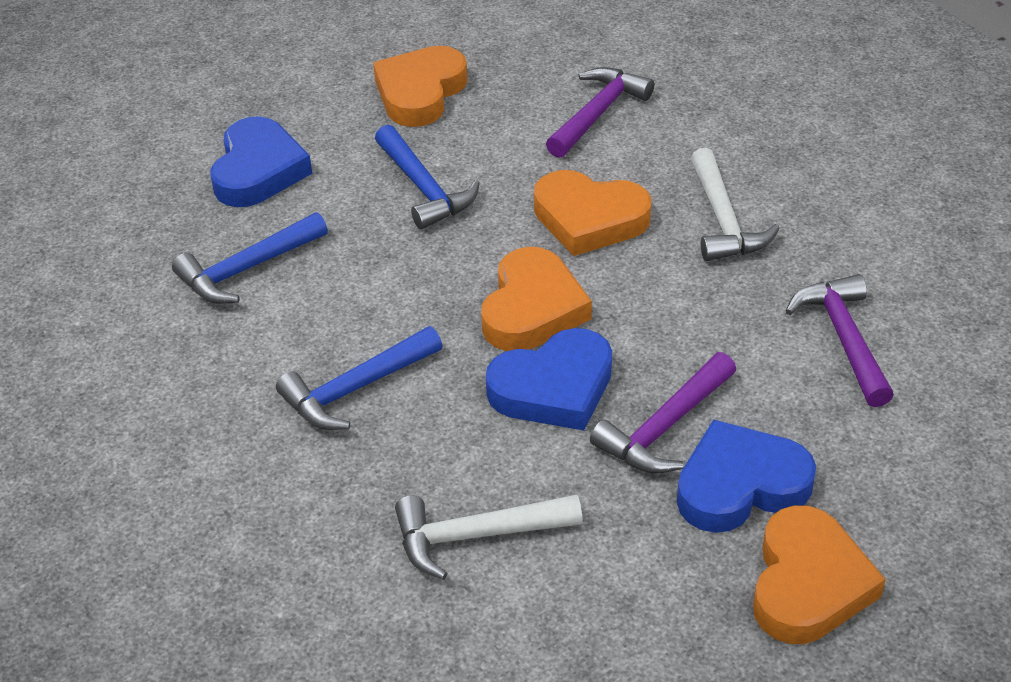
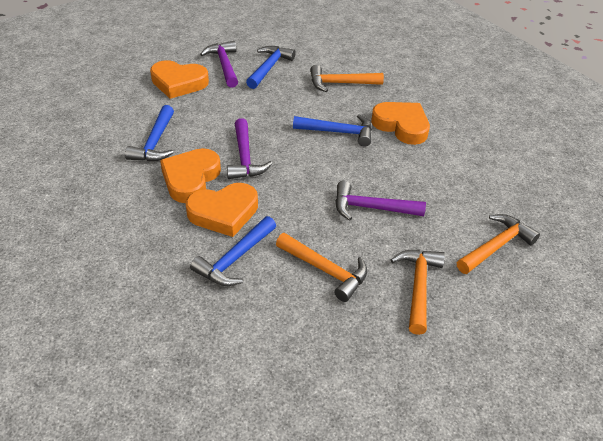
blue hammer: 3 -> 4
blue heart: 3 -> 0
orange hammer: 0 -> 4
white hammer: 2 -> 0

